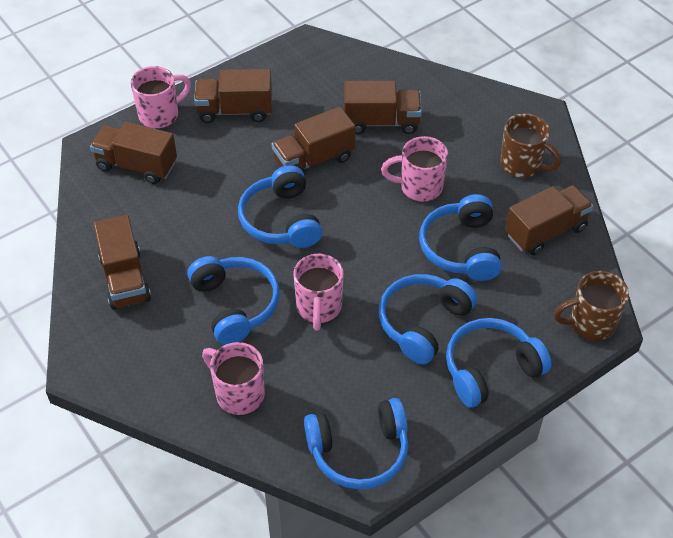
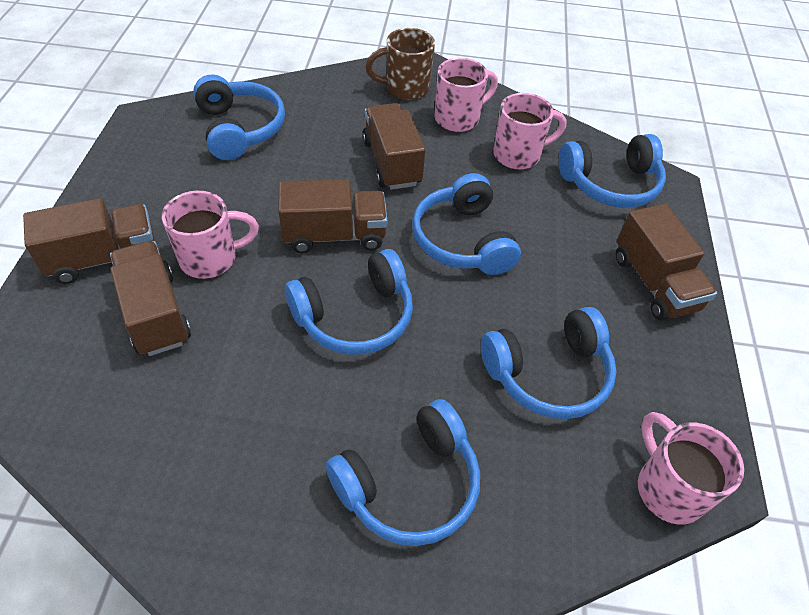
brown mug: 2 -> 1
brown truck: 6 -> 5

